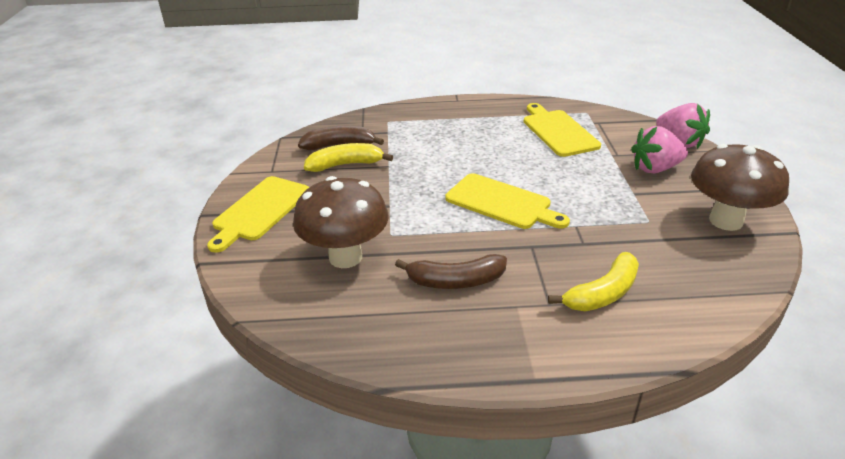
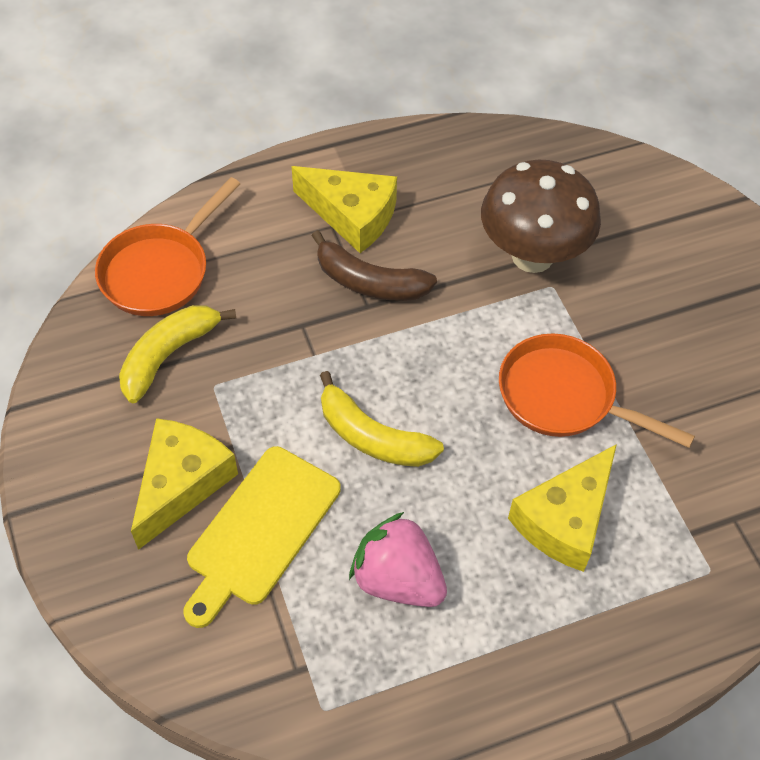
brown banana: 2 -> 1
brown mushroom: 2 -> 1
orange pan: 0 -> 2
pink strawberry: 2 -> 1
yellow cheese: 0 -> 3
yellow cutting board: 3 -> 1

